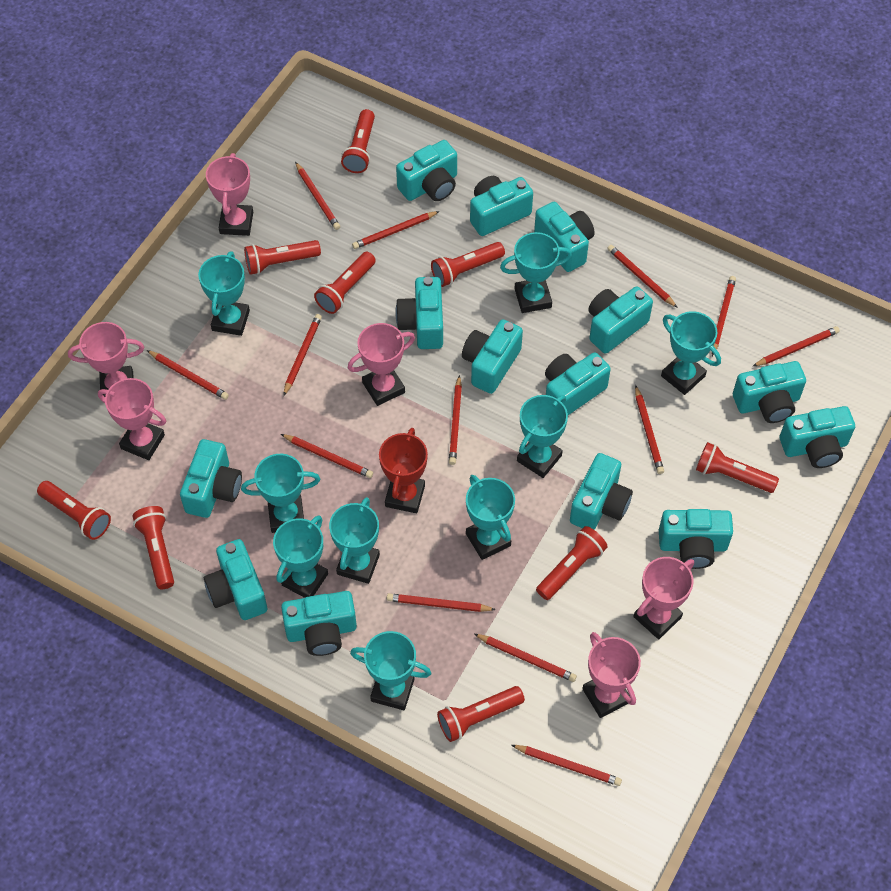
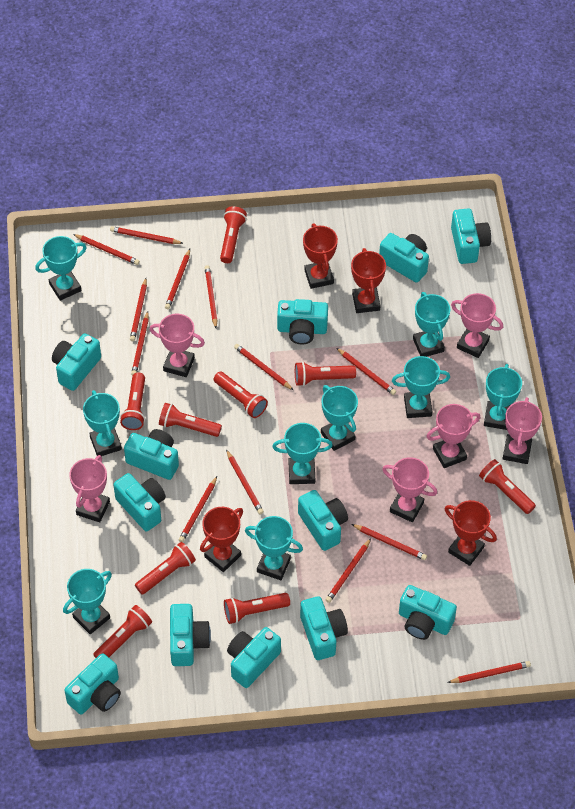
red trophy: 1 -> 4
turquoise camera: 14 -> 12

